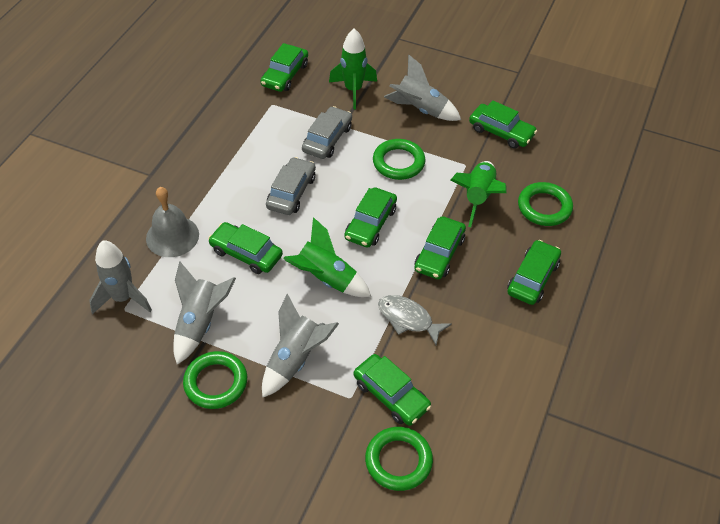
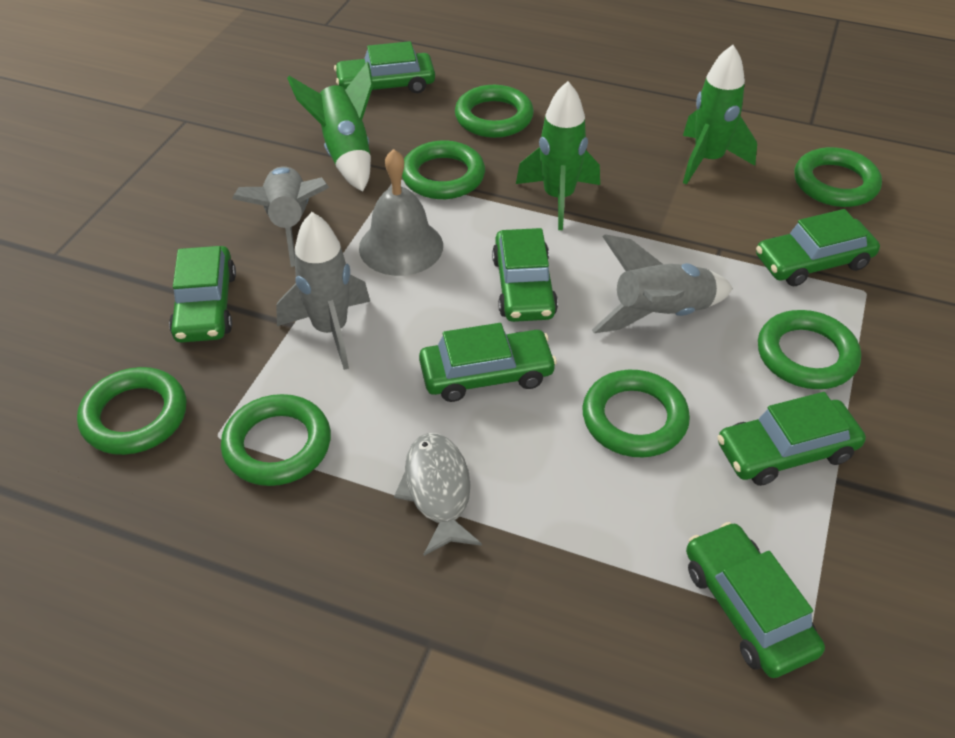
green ring: 4 -> 7
grey car: 2 -> 0
grey rocket: 4 -> 3

